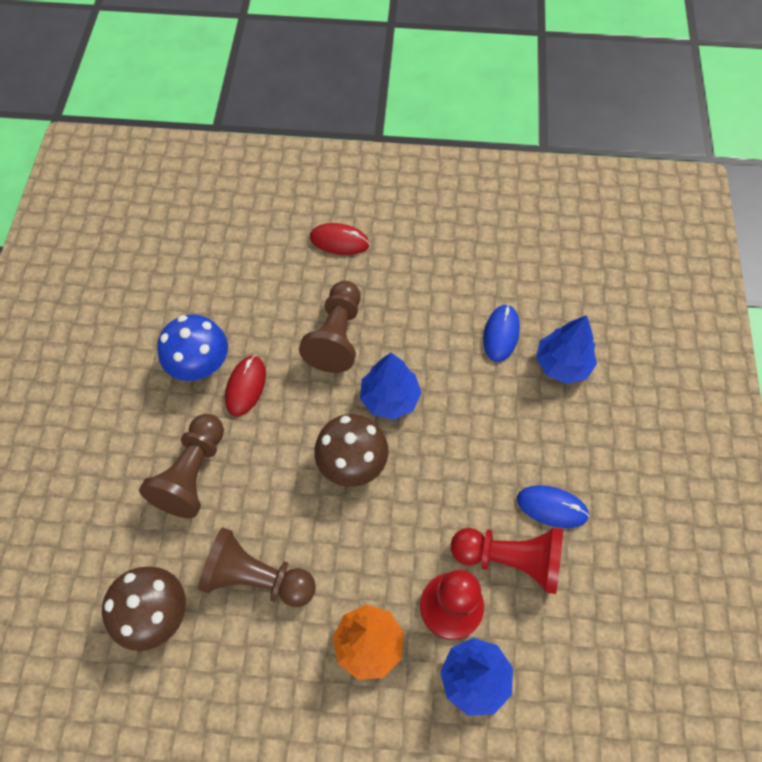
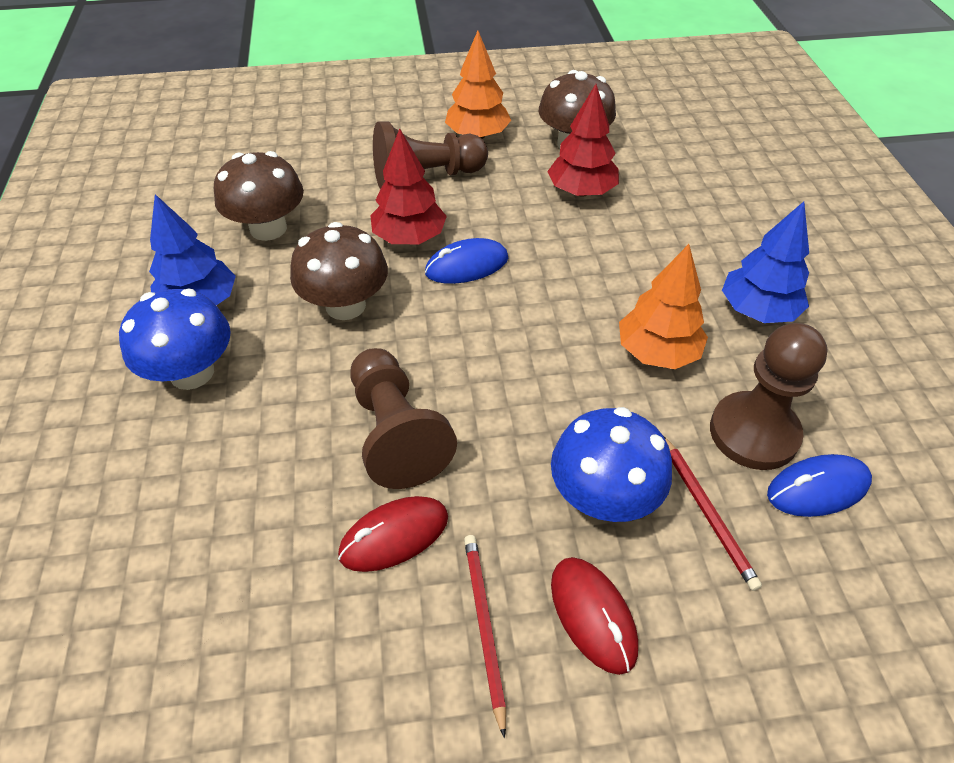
blue mushroom: 1 -> 2
blue tree: 3 -> 2
brown mushroom: 2 -> 3
orange tree: 1 -> 2
red pawn: 2 -> 0
red pencil: 0 -> 2
red tree: 0 -> 2

